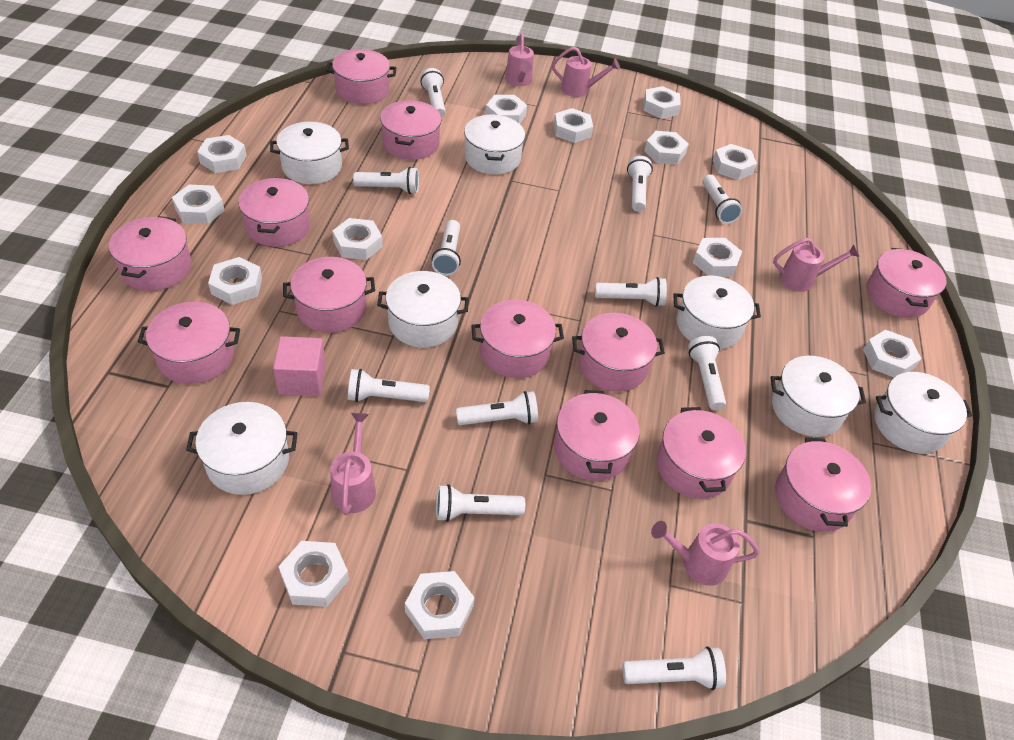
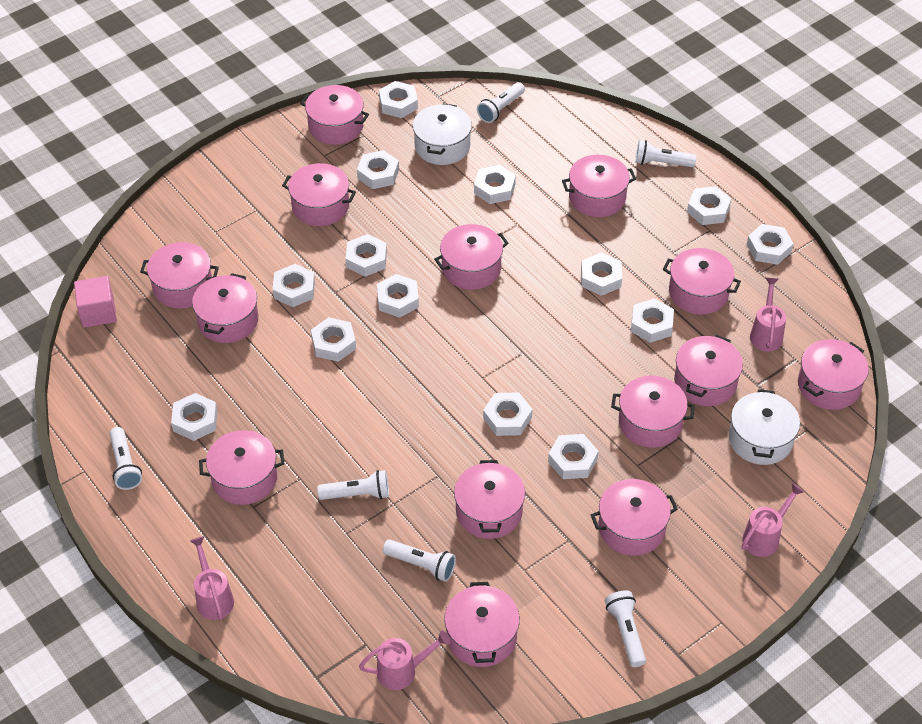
pink pot: 12 -> 14
pink watering can: 5 -> 4
white flashlight: 11 -> 6
white nut: 13 -> 14
white pot: 7 -> 2

